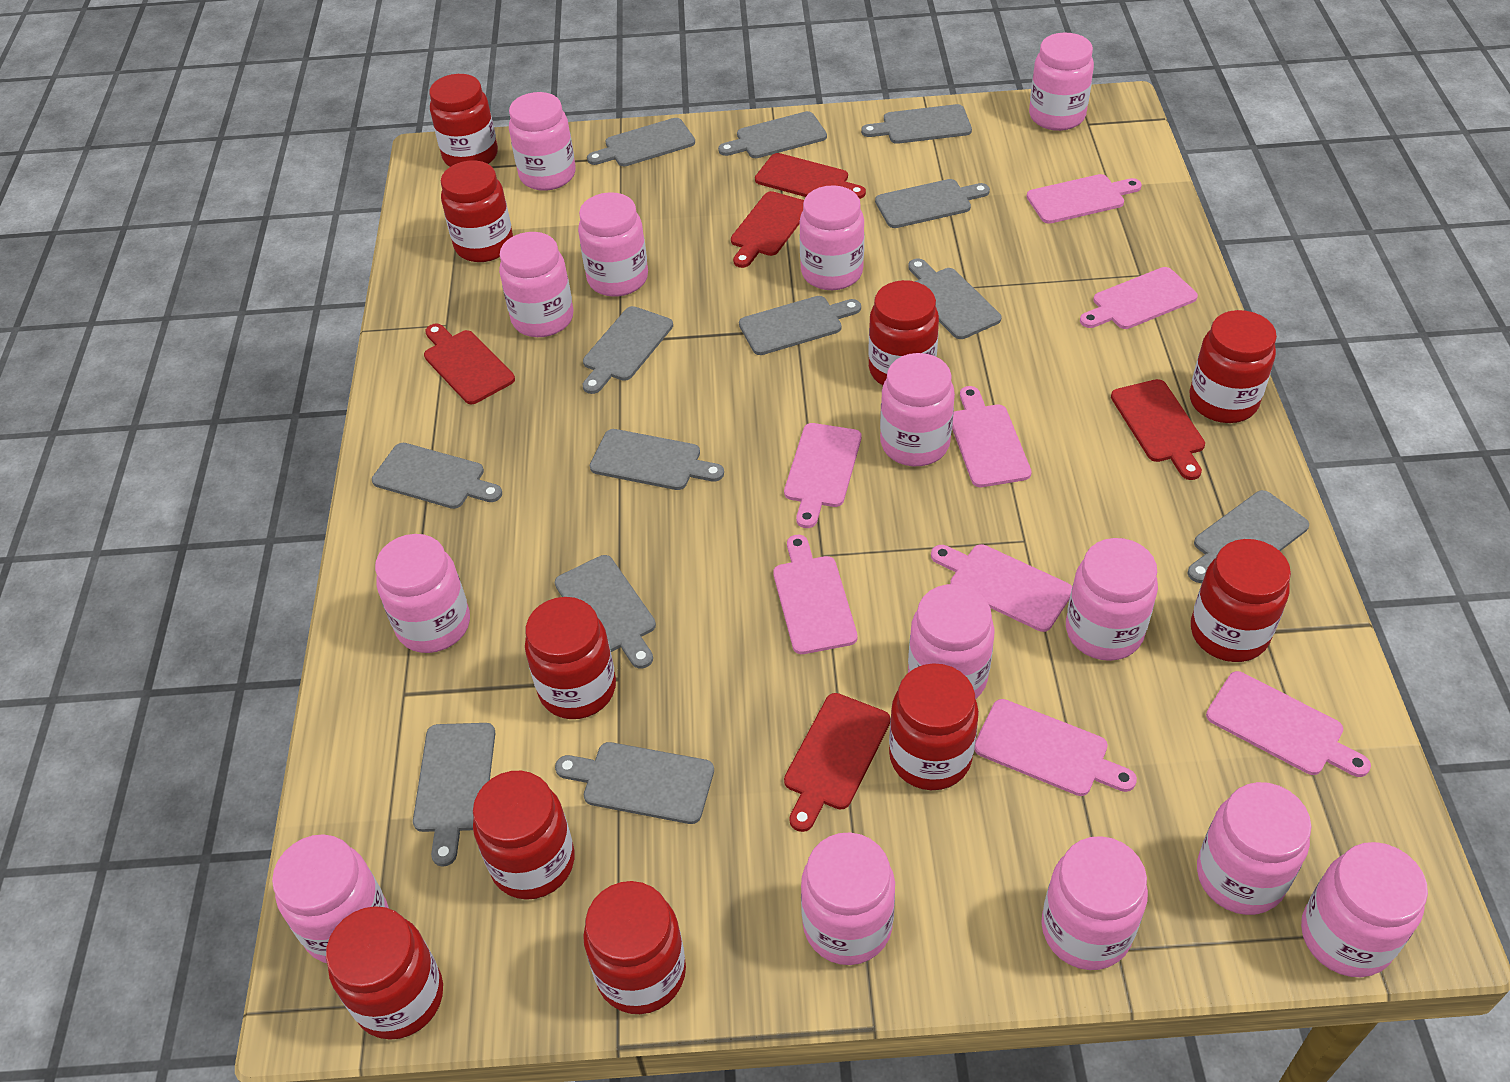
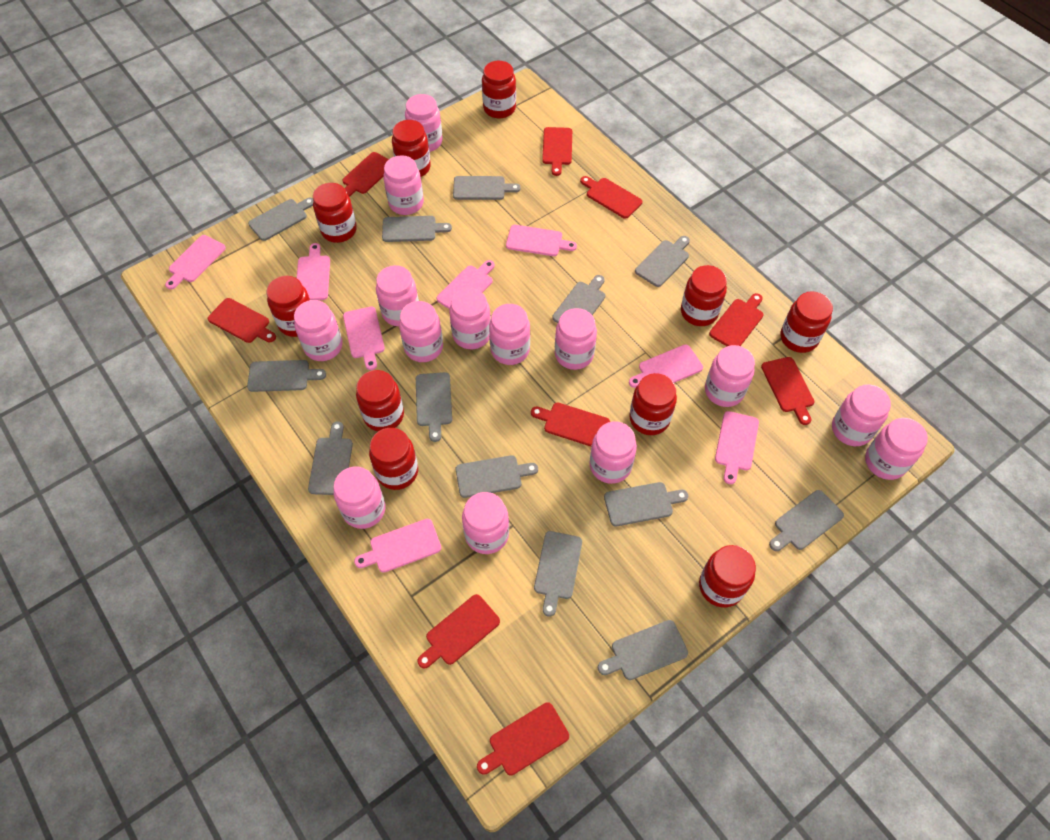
red cutting board: 5 -> 9

